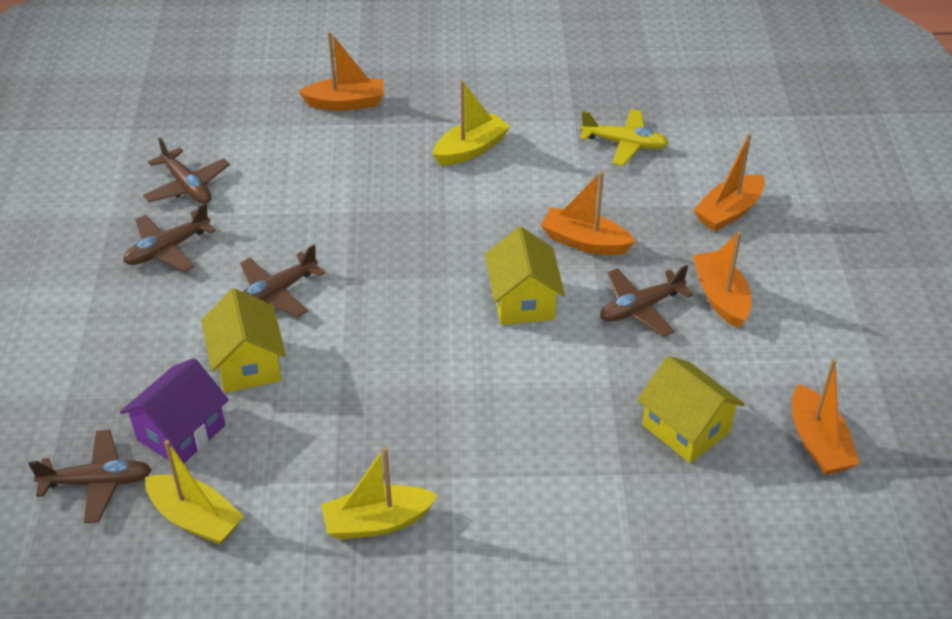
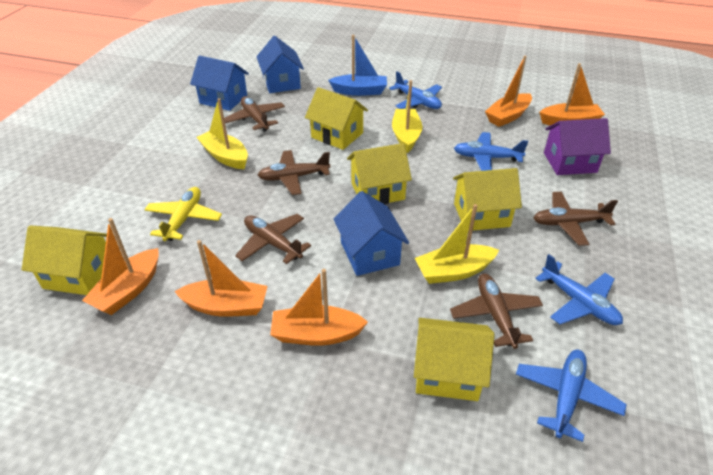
blue boat: 0 -> 1
blue house: 0 -> 3
blue plane: 0 -> 4
yellow house: 3 -> 5

